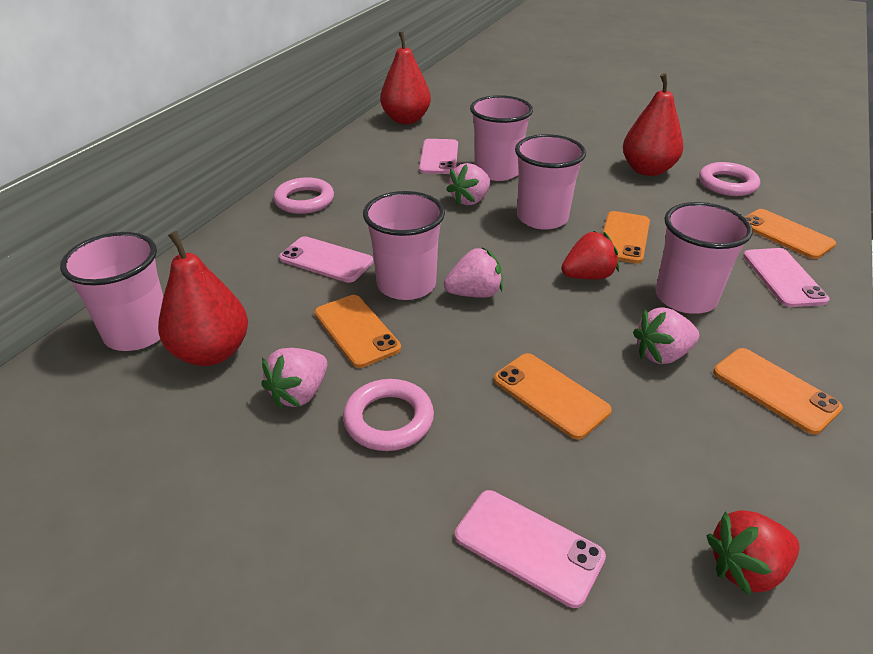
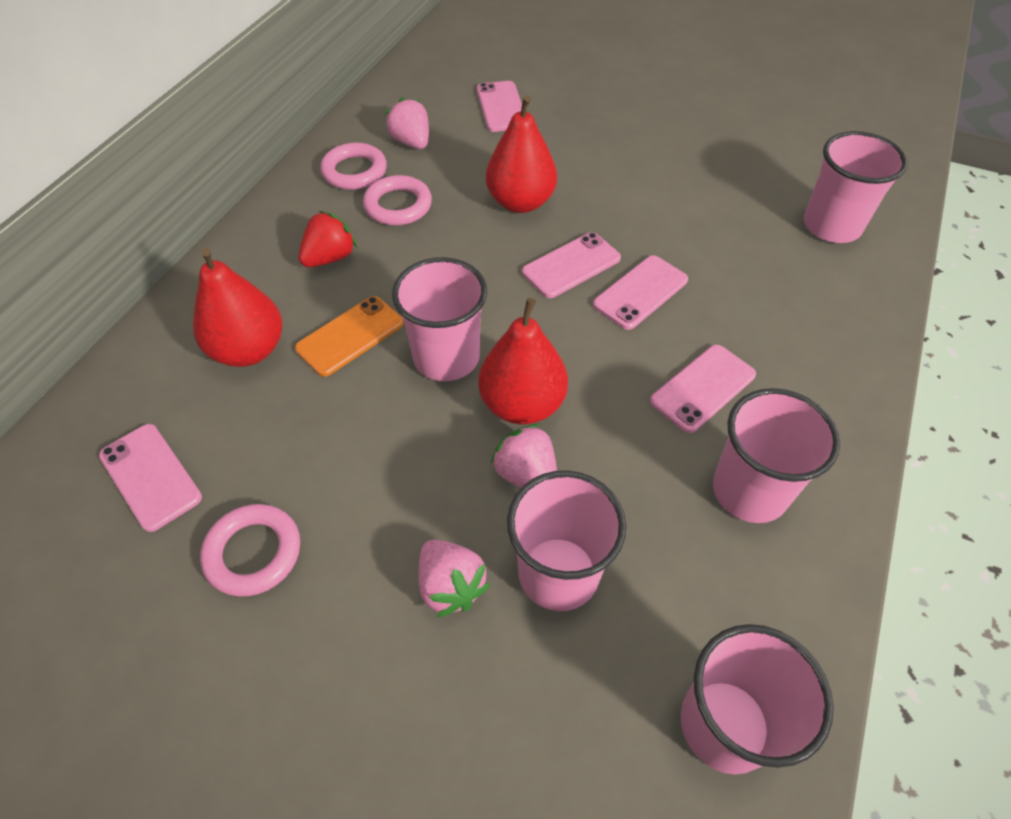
orange phone: 5 -> 1
pink phone: 4 -> 5
pink strawberry: 4 -> 3
red strawberry: 2 -> 1

